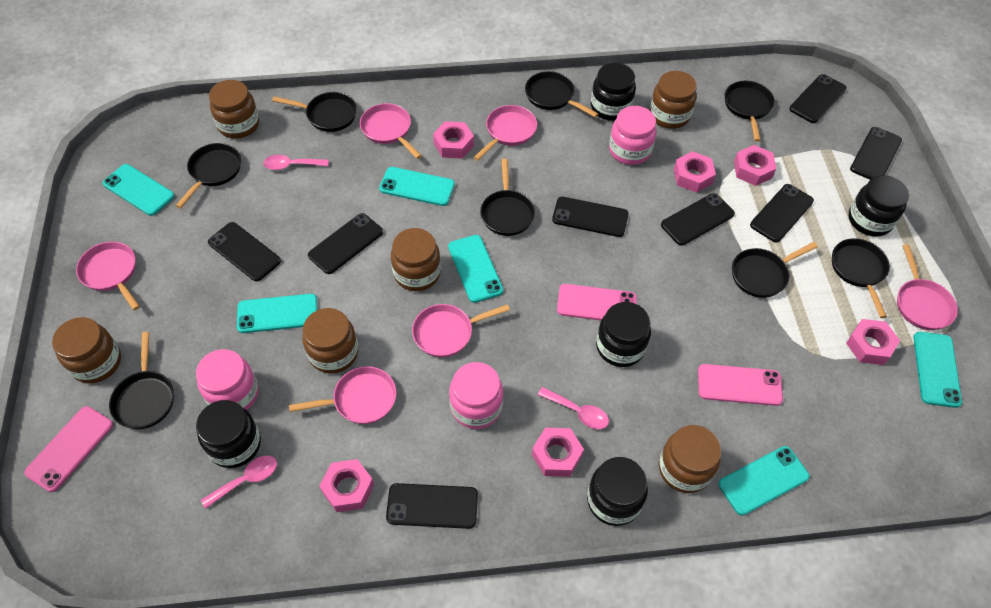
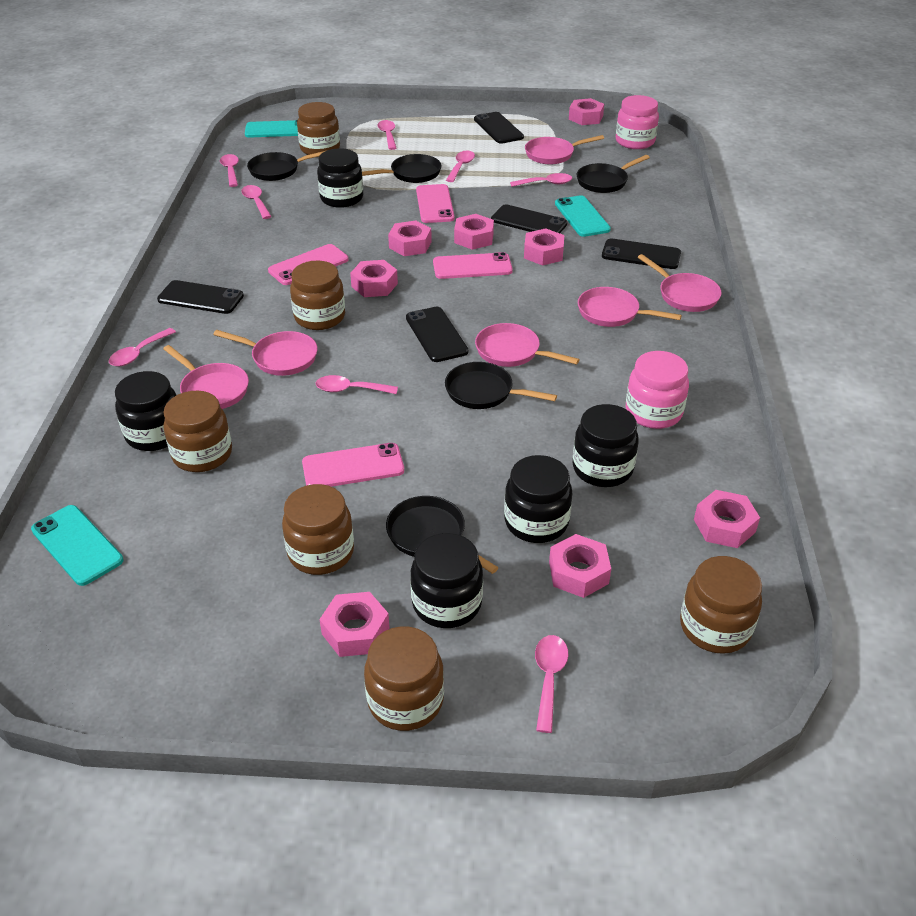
black pan: 8 -> 5
black phone: 8 -> 5
pink jar: 3 -> 2
pink nut: 6 -> 8
pink phone: 3 -> 4
pink spoon: 3 -> 8
turquoise phone: 6 -> 3

